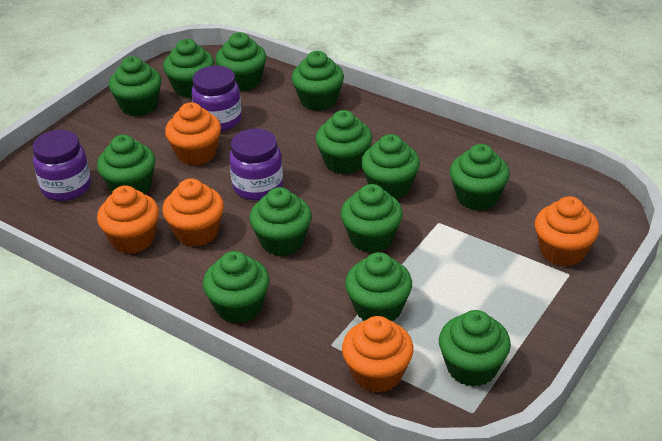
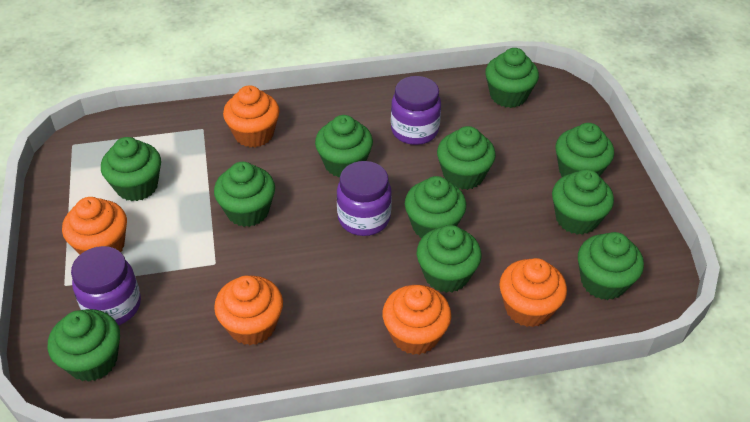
green cupcake: 13 -> 11

